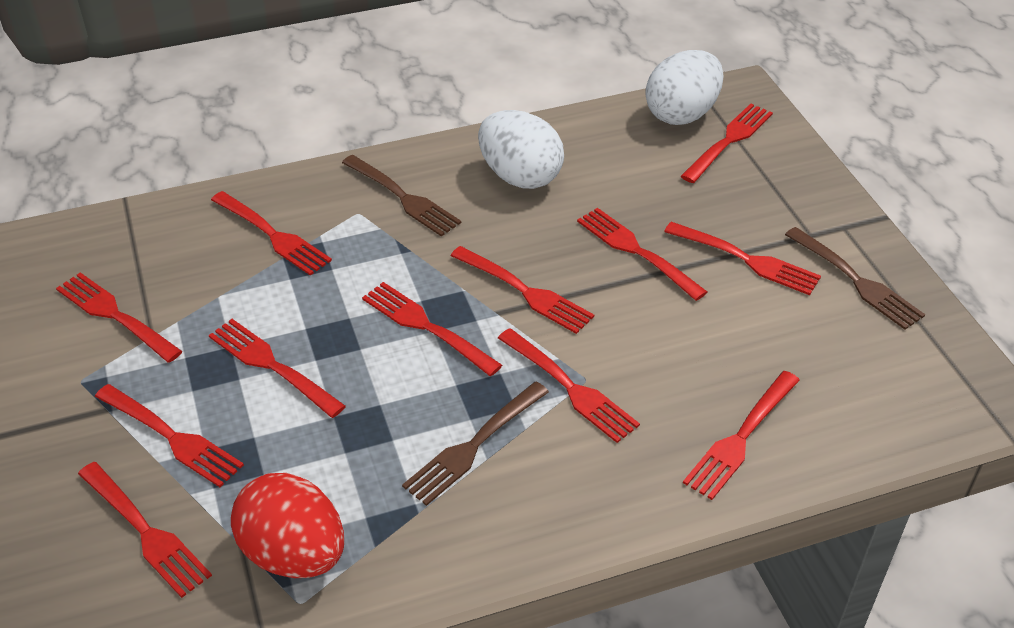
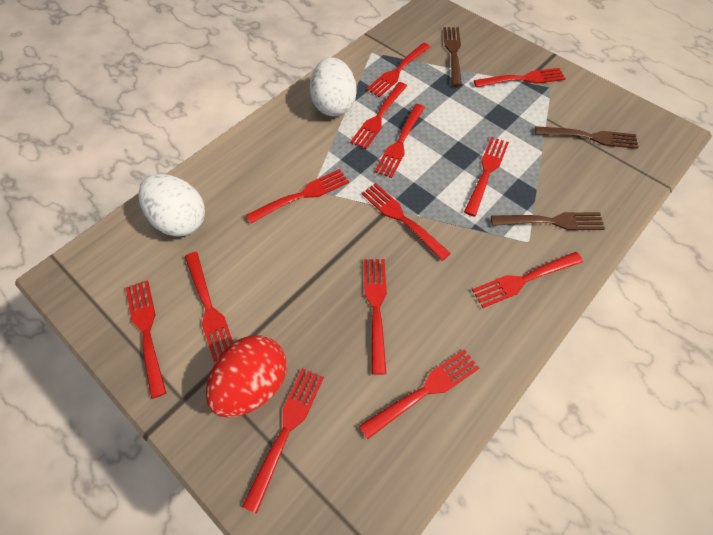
red fork: 12 -> 13

